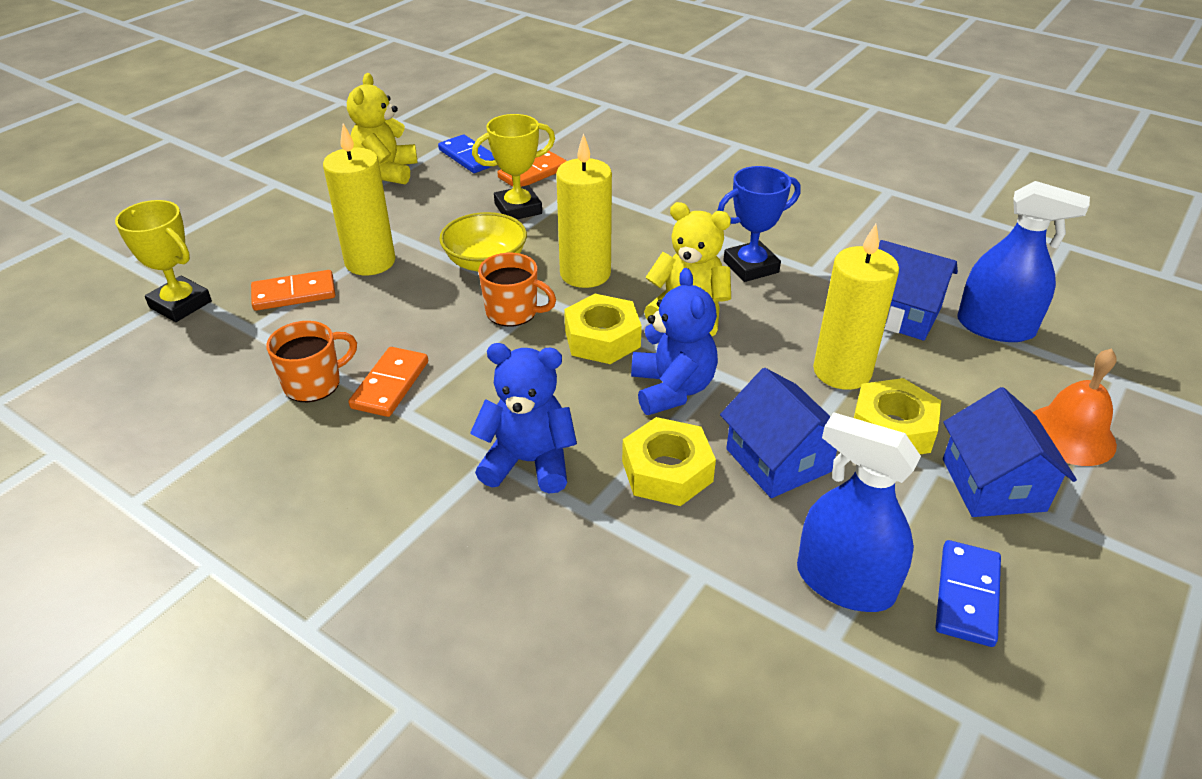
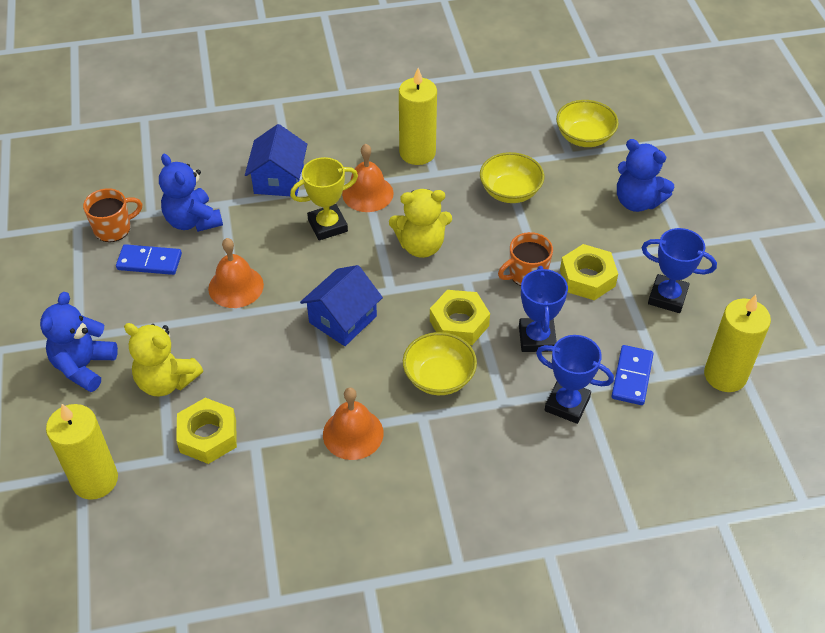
blue house: 3 -> 2
blue spray bottle: 2 -> 0
blue teddy bear: 2 -> 3
blue trophy: 1 -> 3
orange bell: 1 -> 3
orange domino: 3 -> 0
yellow bowl: 1 -> 3
yellow trophy: 2 -> 1

